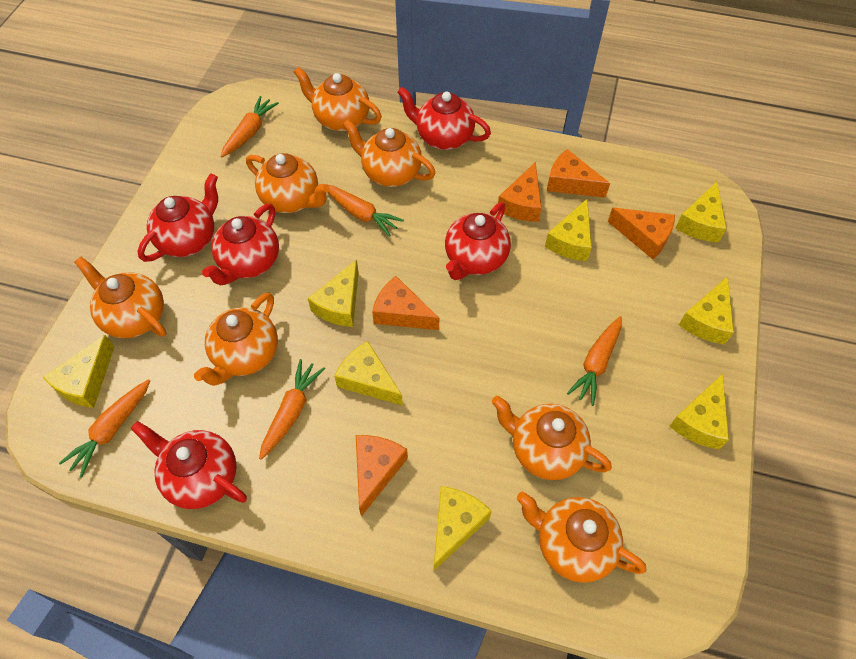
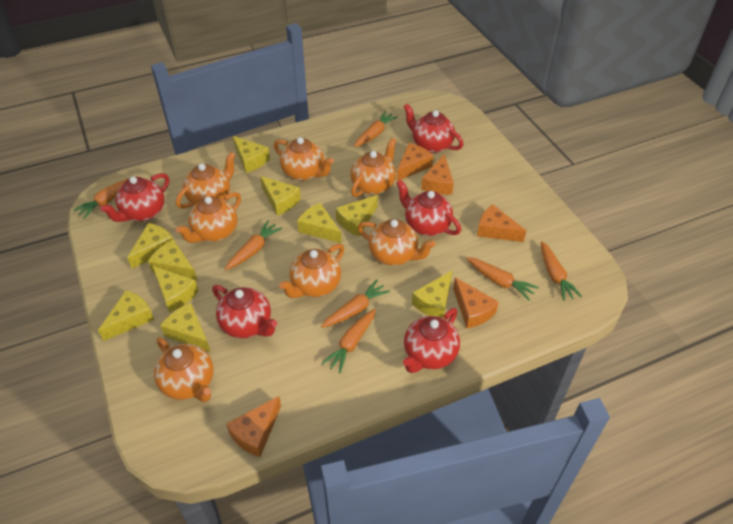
orange carrot: 5 -> 7
yellow cheese: 8 -> 10

